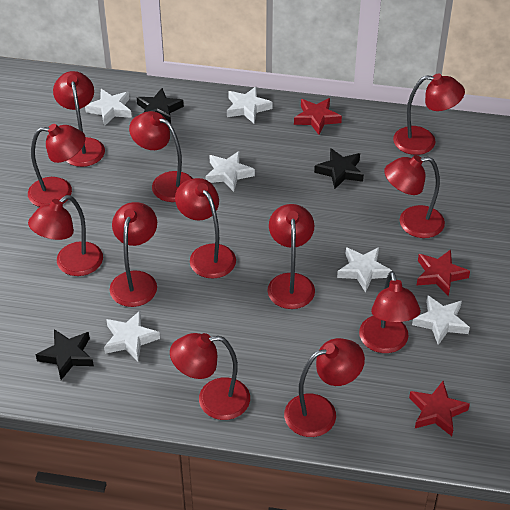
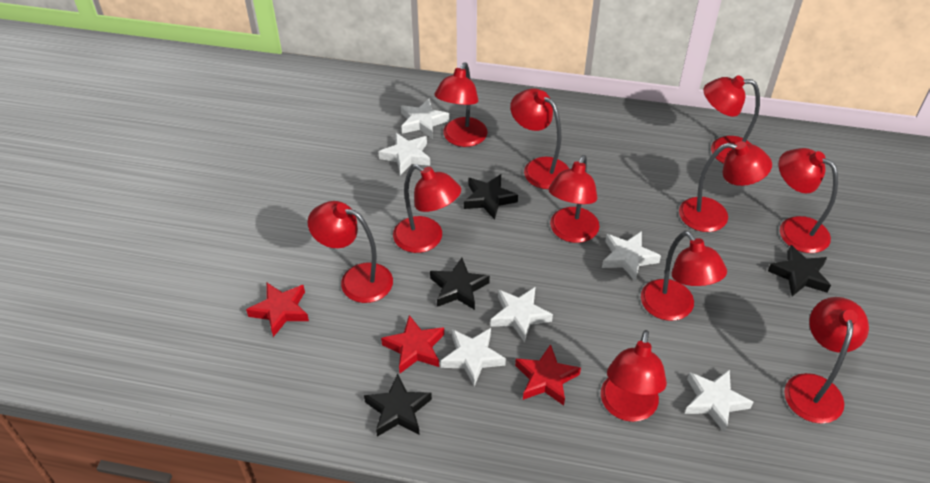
black star: 3 -> 4
red lamp: 12 -> 11

